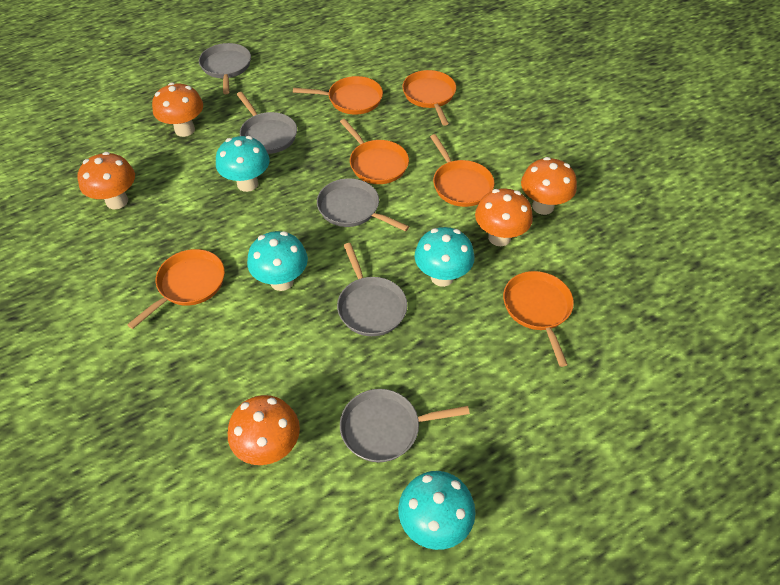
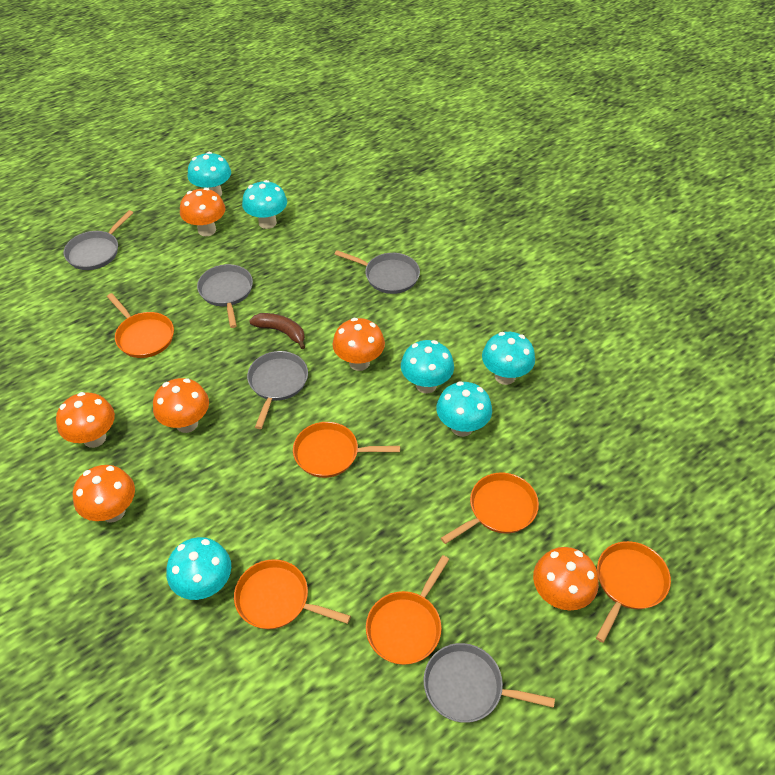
brown banana: 0 -> 1
orange mushroom: 5 -> 6
turquoise mushroom: 4 -> 6

